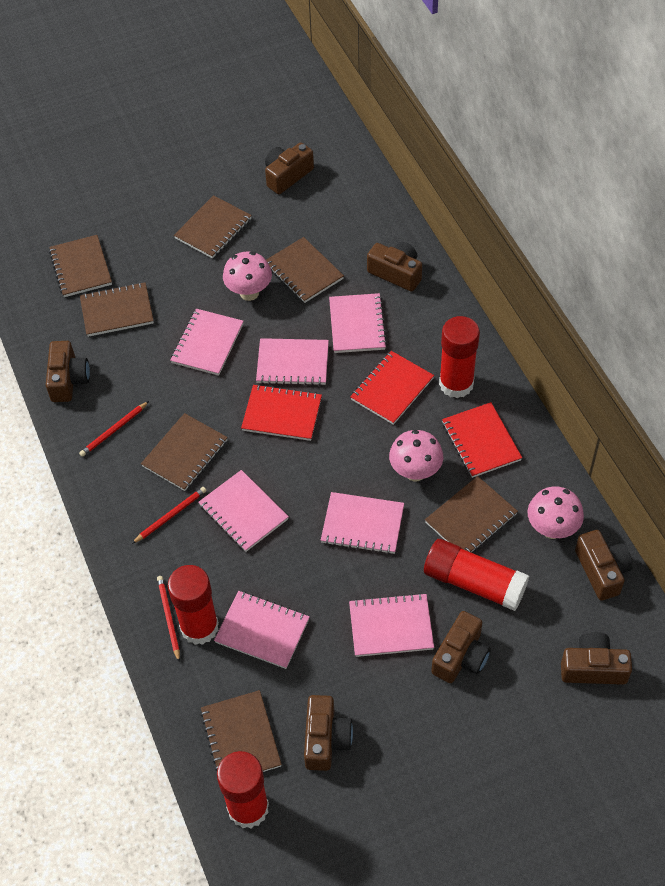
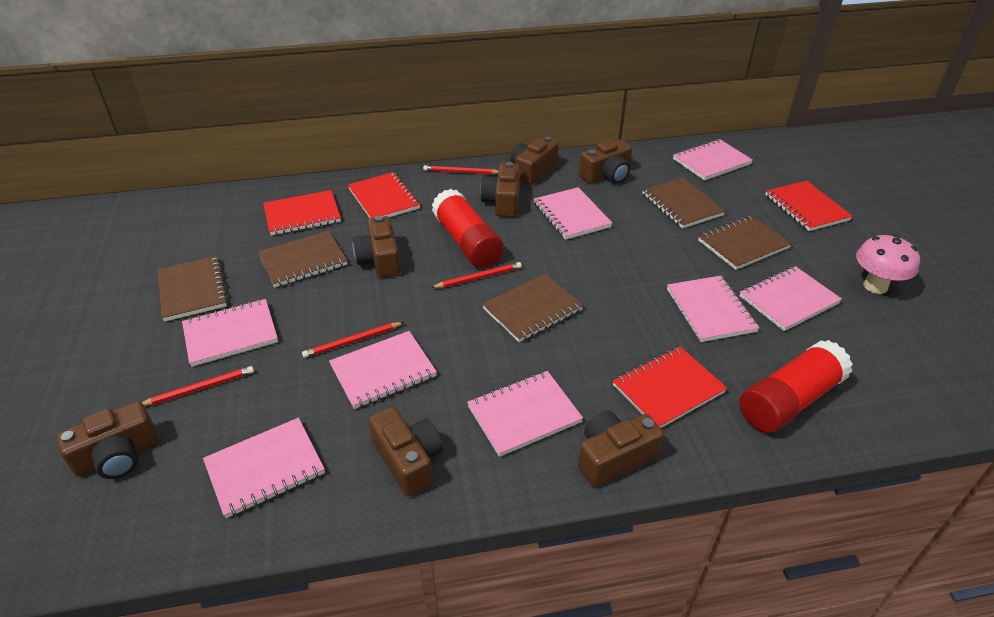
brown notebook: 7 -> 5
pink mushroom: 3 -> 1
pink notebook: 7 -> 8
red glue stick: 4 -> 2
red notebook: 3 -> 4
red pencil: 3 -> 4

